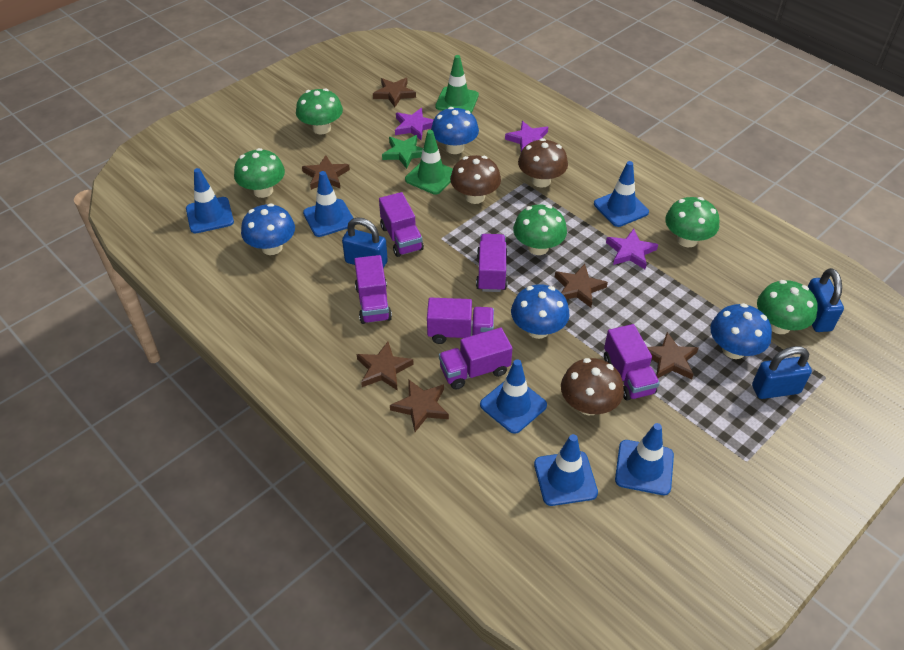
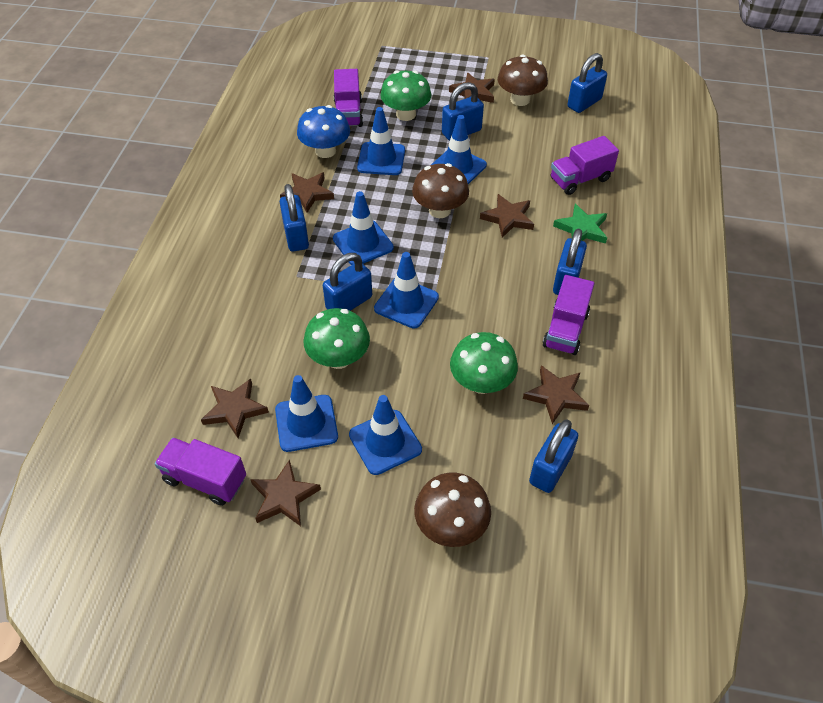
blue mushroom: 4 -> 1
blue padlock: 3 -> 6
green mushroom: 5 -> 3
green traffic cone: 2 -> 0
purple star: 3 -> 0
purple truck: 6 -> 4

